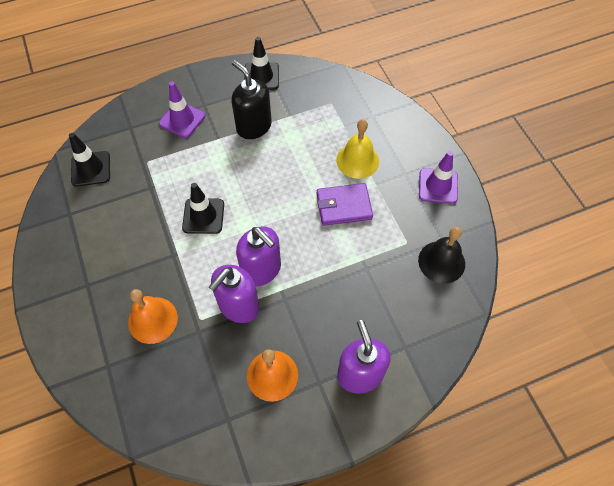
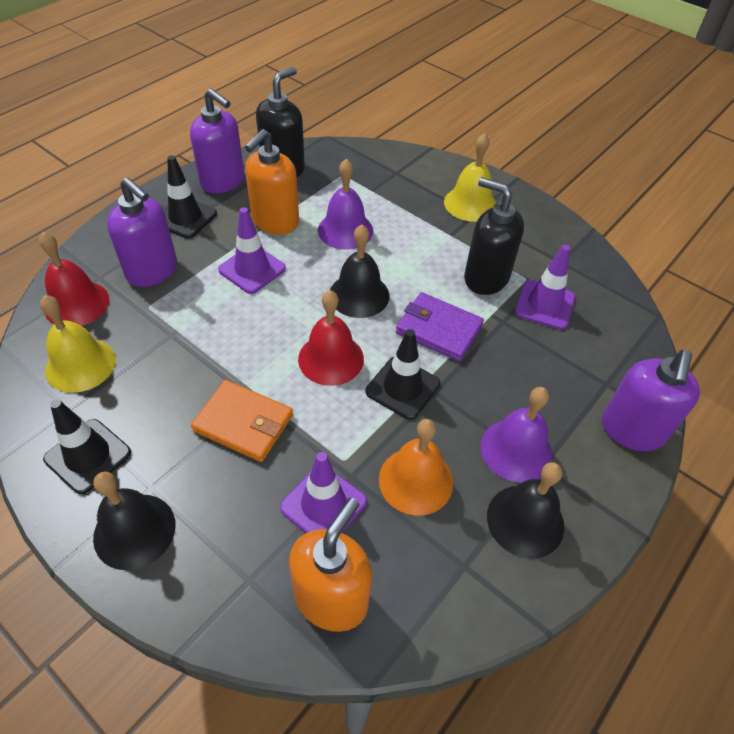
black bell: 1 -> 3
black soap dispenser: 1 -> 2
orange bell: 2 -> 1
orange soap dispenser: 0 -> 2
orange wallet: 0 -> 1
purple bell: 0 -> 2
purple traffic cone: 2 -> 3
red bell: 0 -> 2
yellow bell: 1 -> 2

